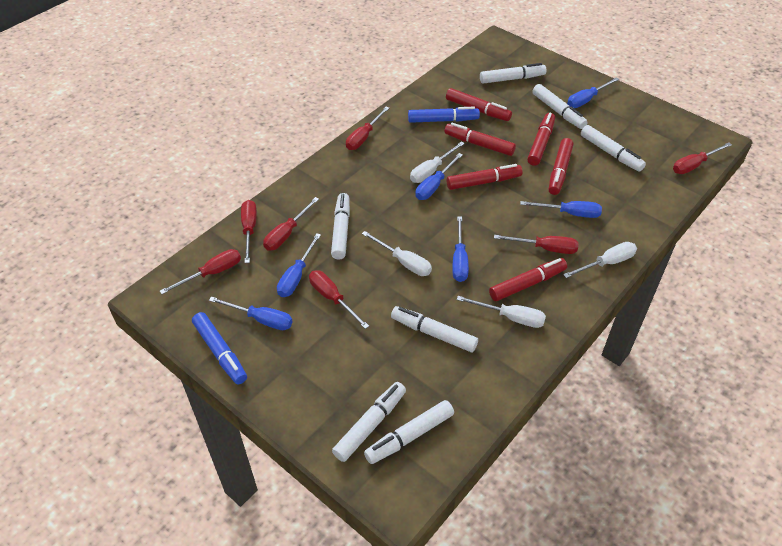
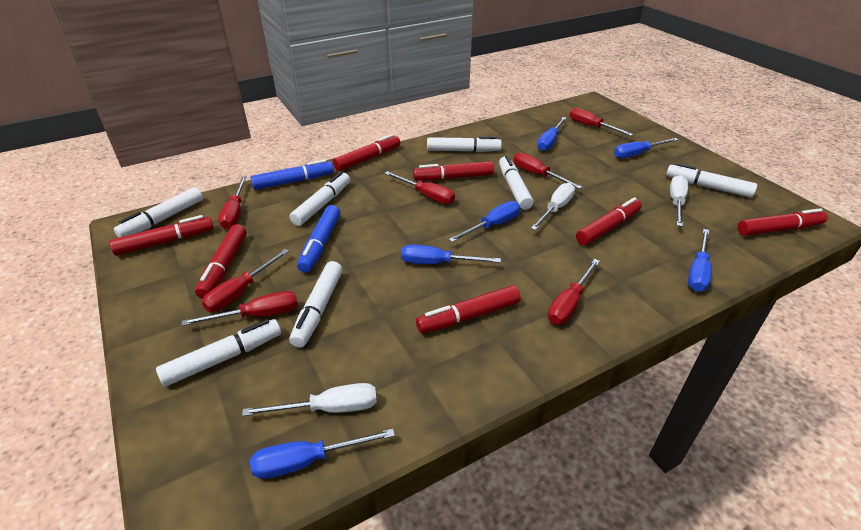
red marker: 6 -> 7
white screwdriver: 4 -> 3

